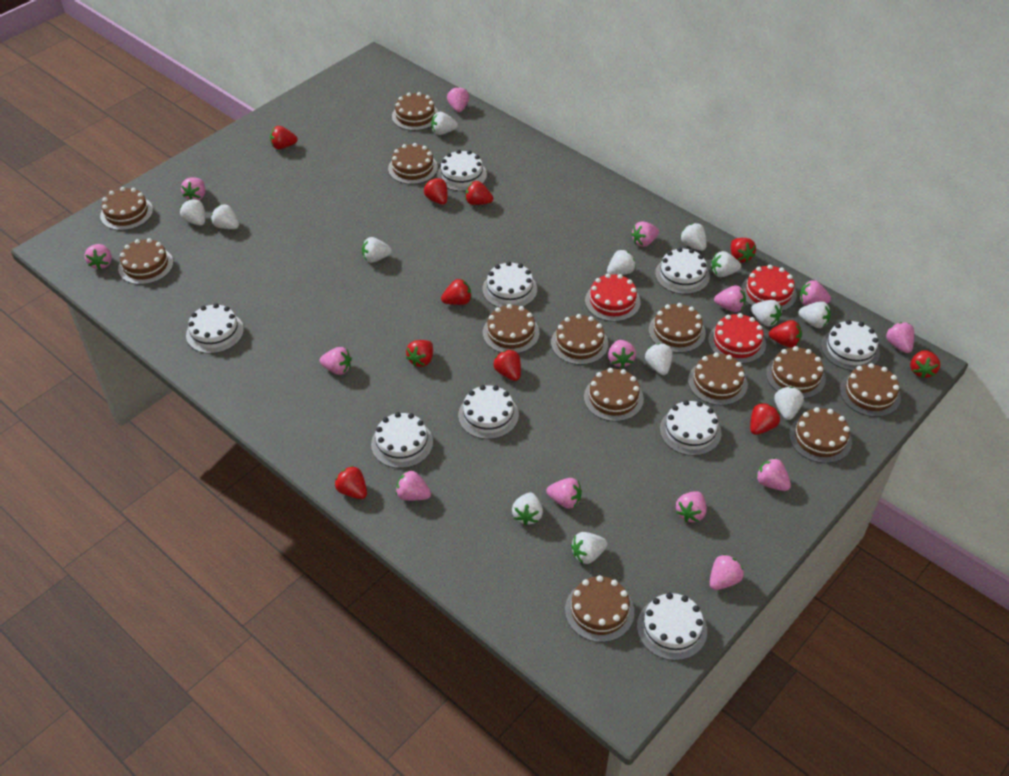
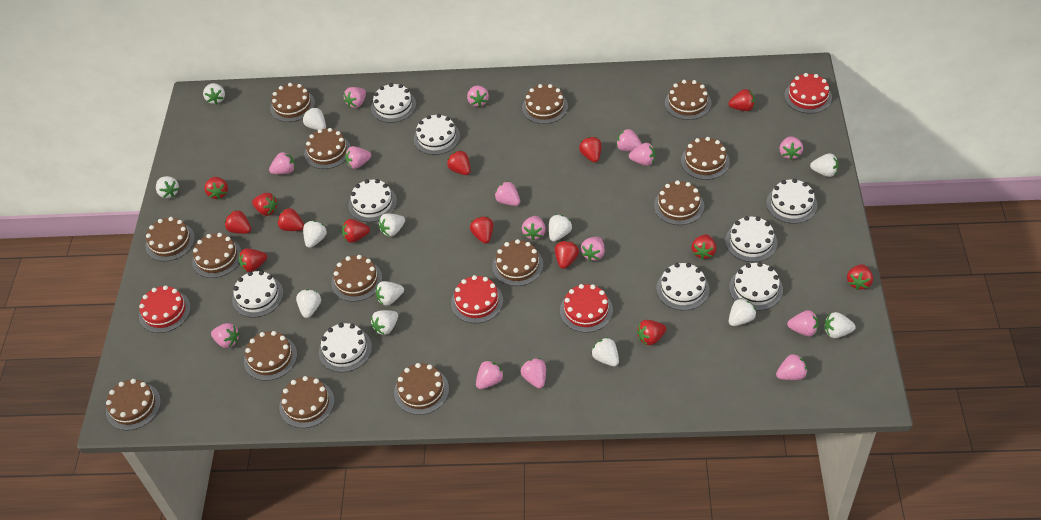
brown cake: 13 -> 14
pink strawberry: 14 -> 15
red cake: 3 -> 4
red strawberry: 11 -> 14

